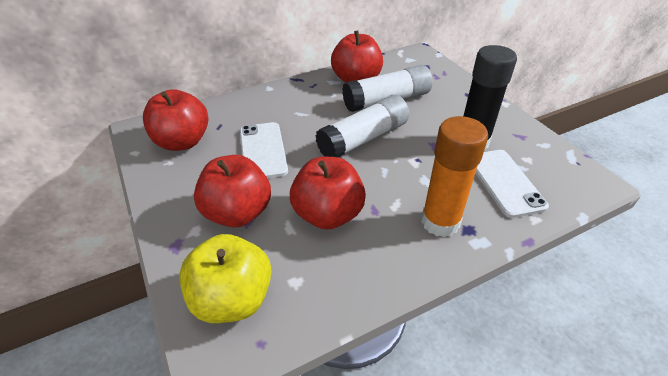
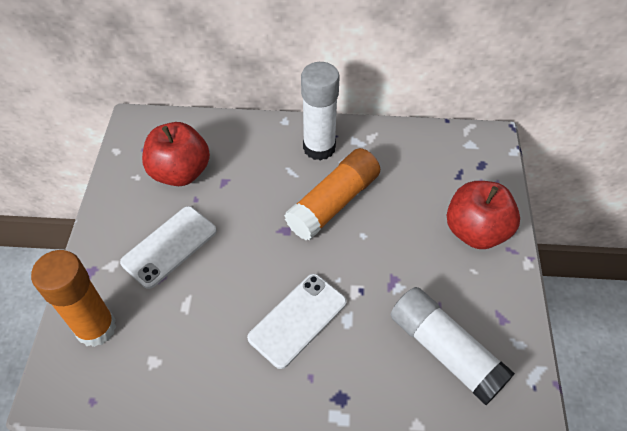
black glue stick: 1 -> 0
orange glue stick: 1 -> 2
red apple: 4 -> 2
yellow apple: 1 -> 0

